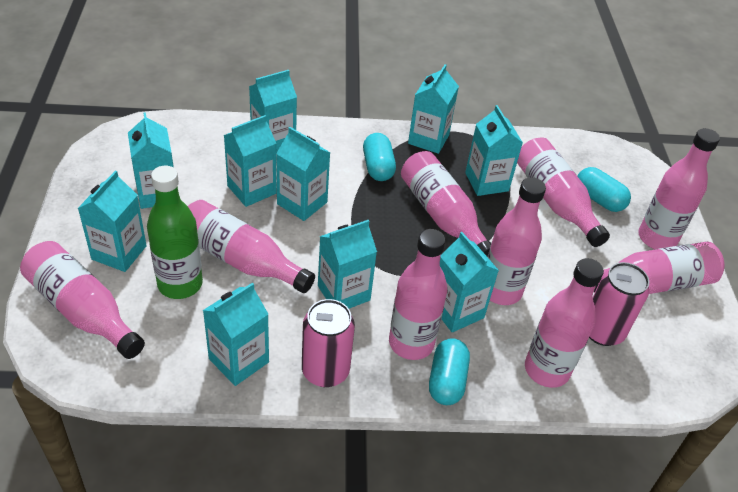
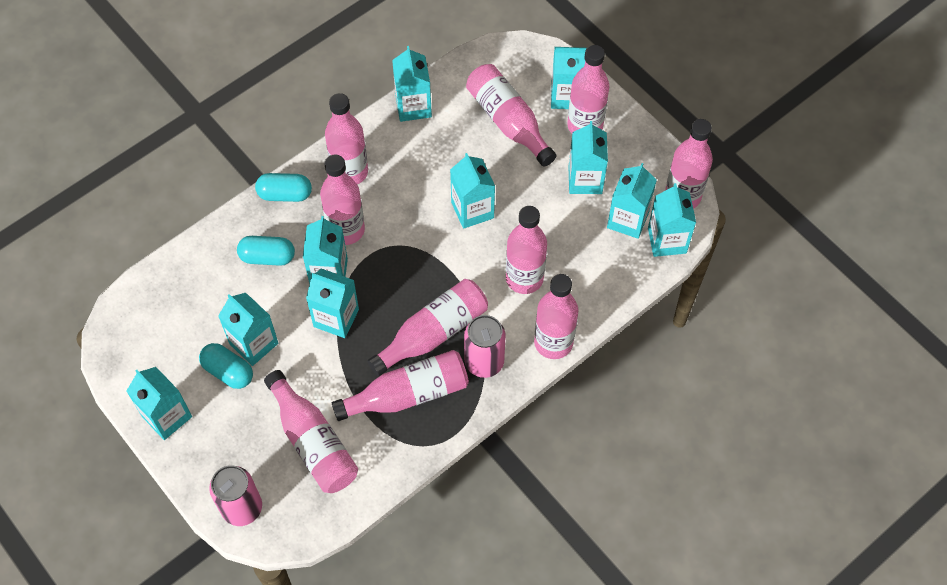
green bottle: 1 -> 0
pink bottle: 9 -> 10

